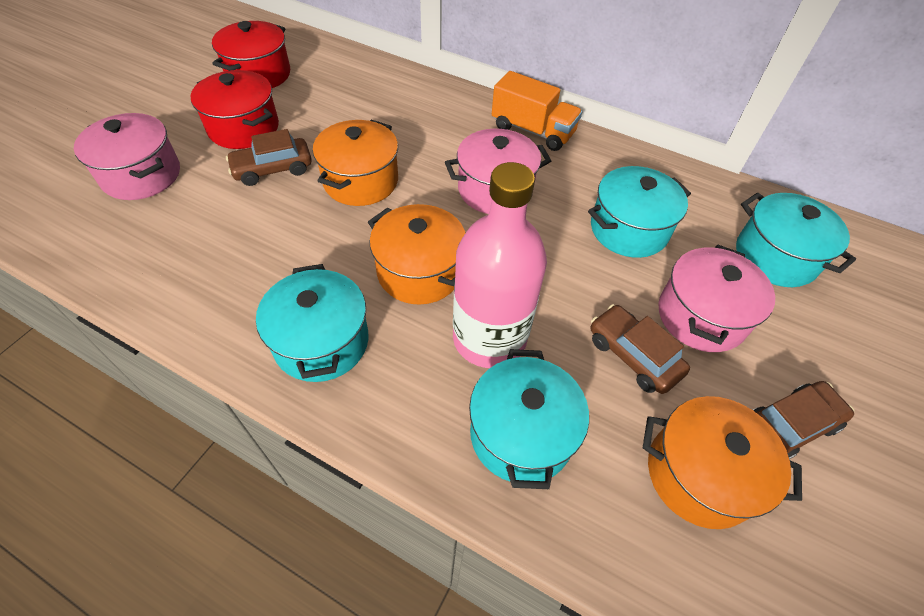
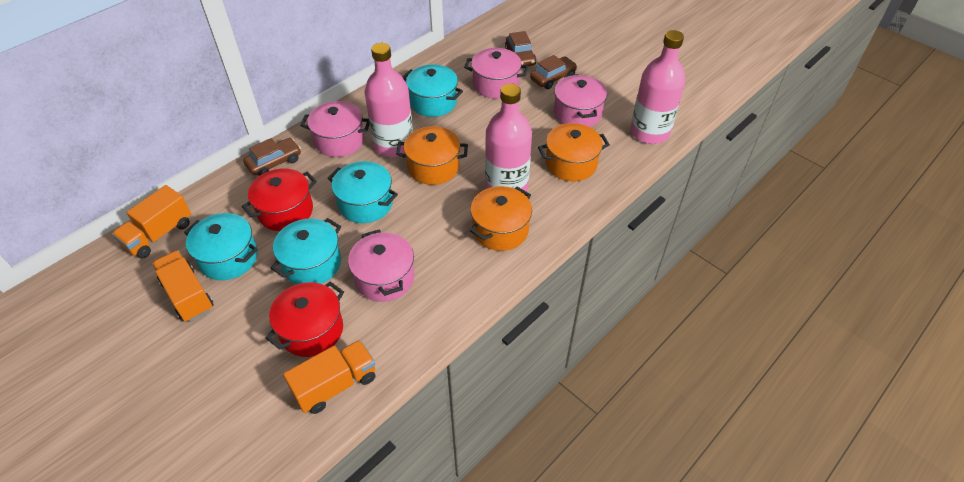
orange truck: 1 -> 3
pink bottle: 1 -> 3
pink pot: 3 -> 4

